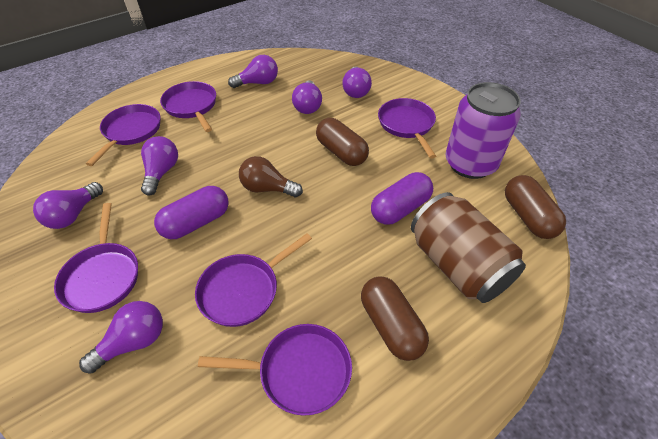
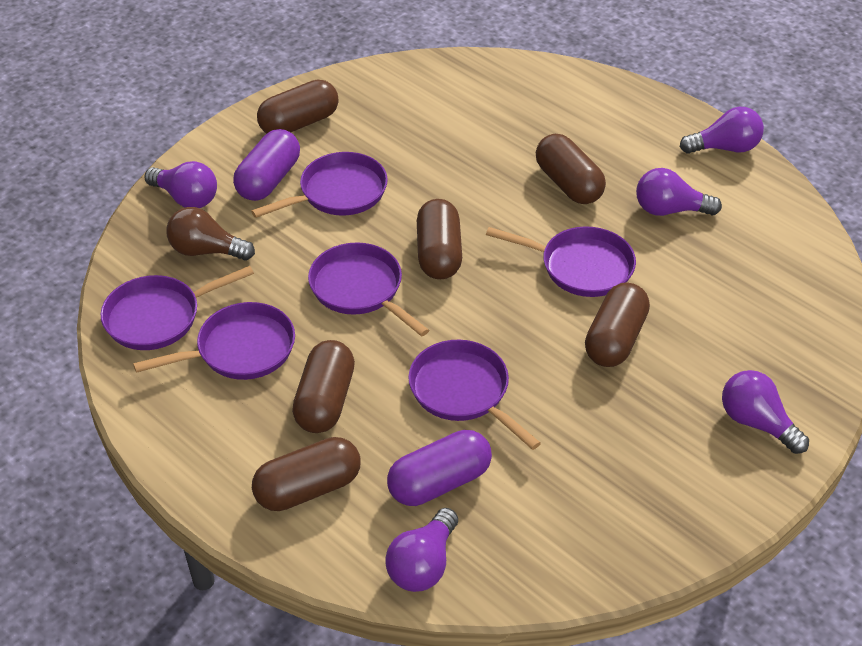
brown can: 1 -> 0
brown capsule: 3 -> 6
purple can: 1 -> 0
purple light bulb: 6 -> 5

